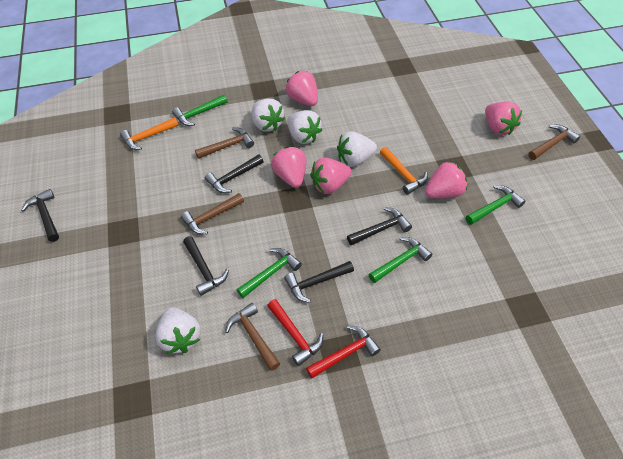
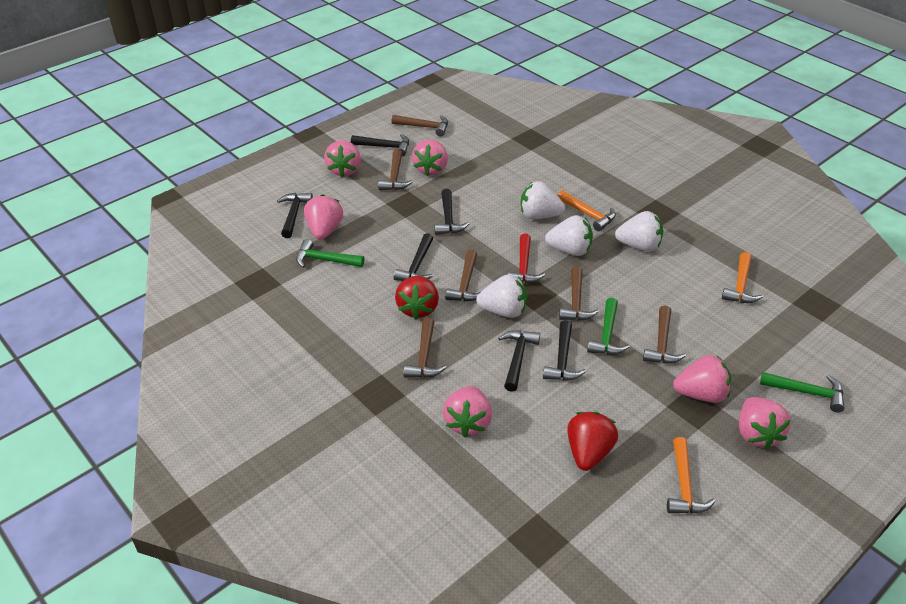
black hammer: 5 -> 6
brown hammer: 4 -> 6
green hammer: 4 -> 3
orange hammer: 2 -> 3
pink strawberry: 5 -> 6
red hammer: 2 -> 1
red strawberry: 0 -> 2

